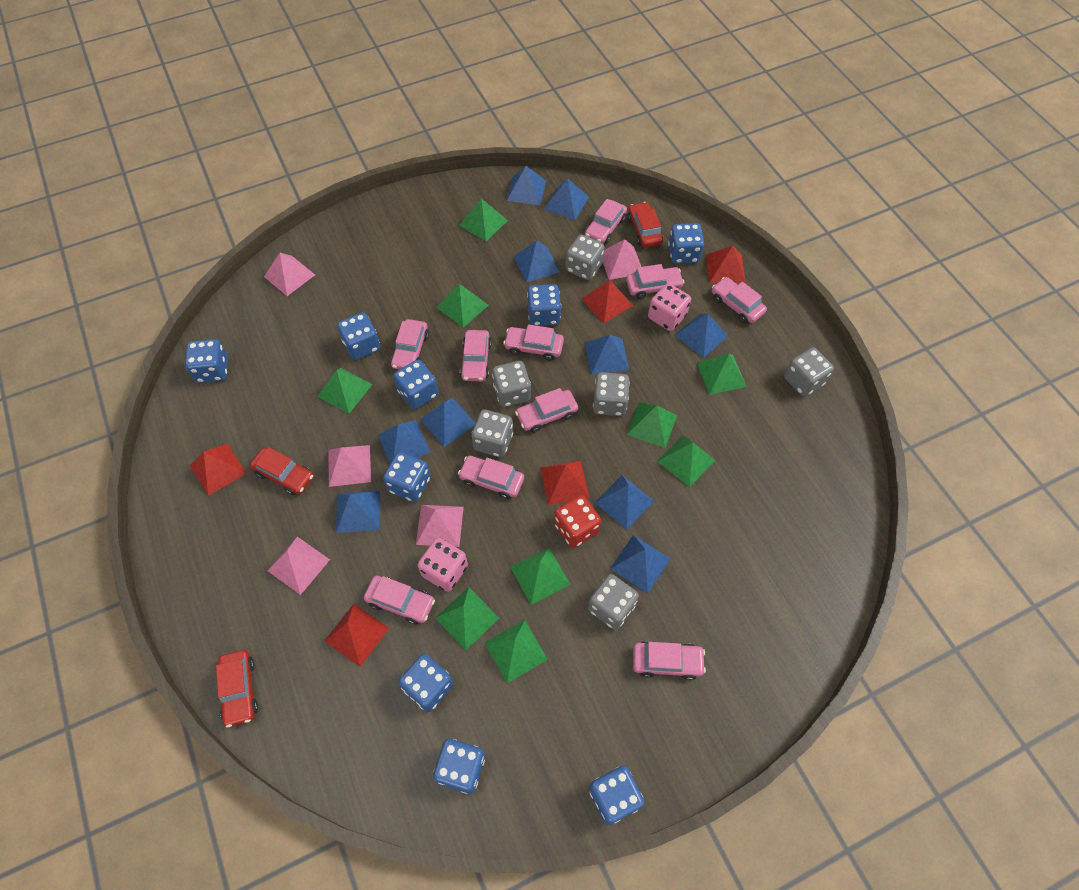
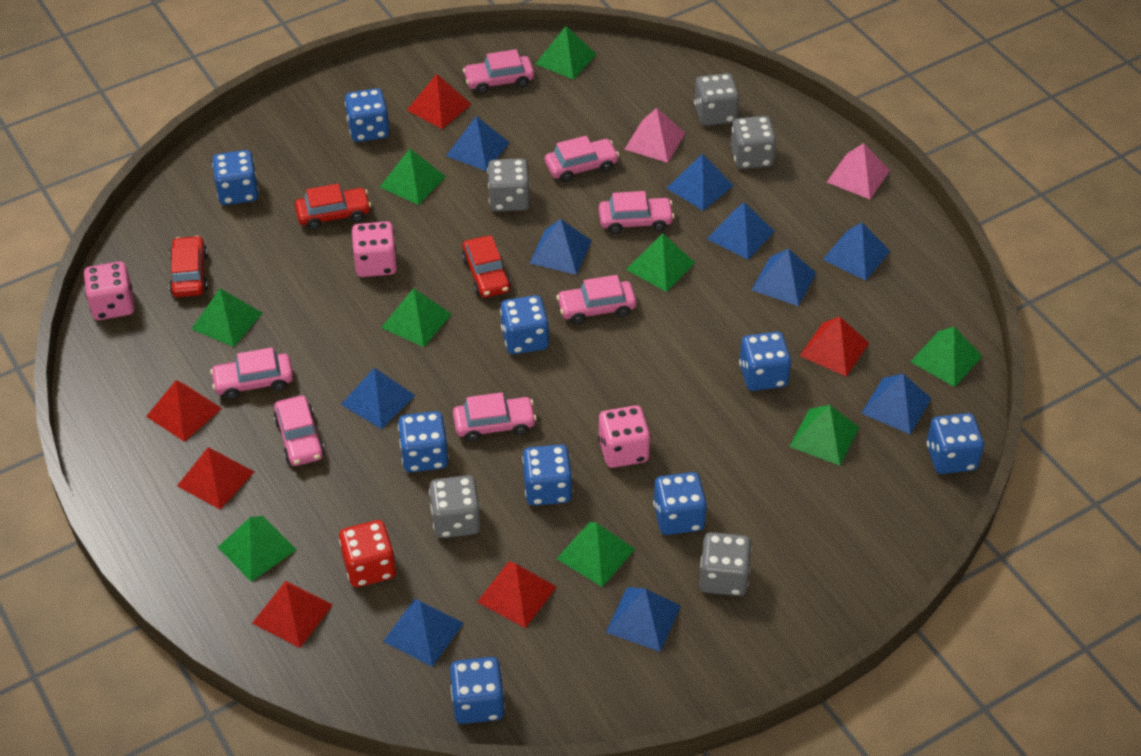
grey dice: 6 -> 5
pink car: 10 -> 7
pink dice: 2 -> 3
pink pyramid: 5 -> 2
red pyramid: 5 -> 6

